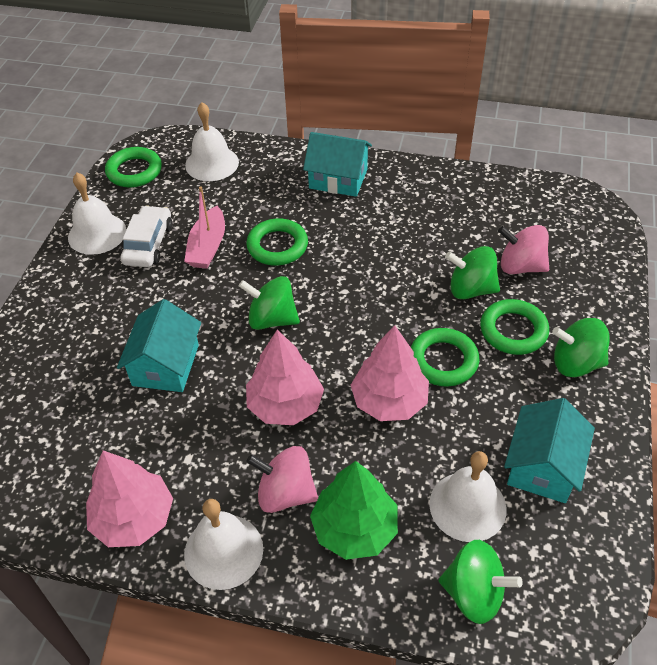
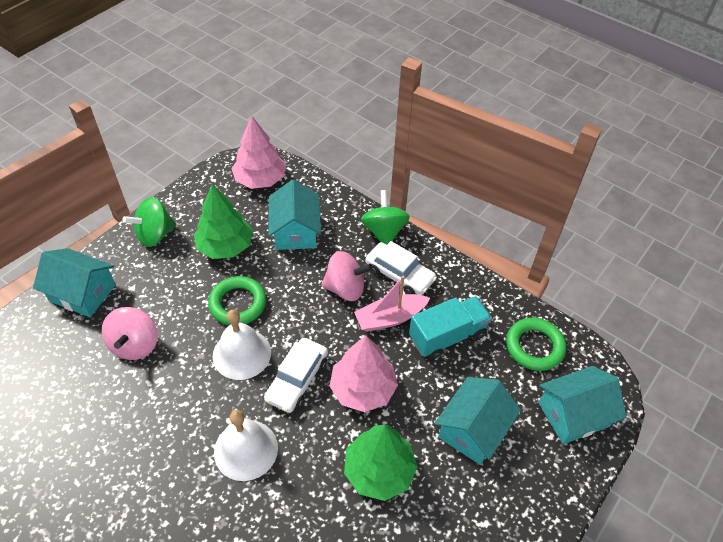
green ring: 4 -> 2
green spinning top: 4 -> 2
green tree: 1 -> 2
pink tree: 3 -> 2
turquoise house: 3 -> 4
turquoise truck: 0 -> 1
white bell: 4 -> 2
white car: 1 -> 2

